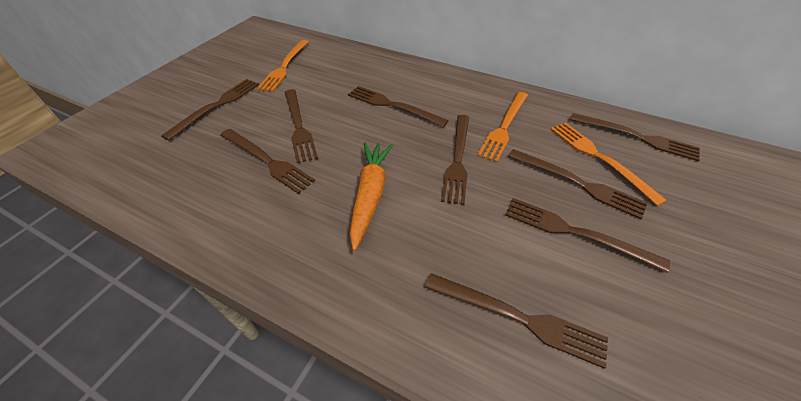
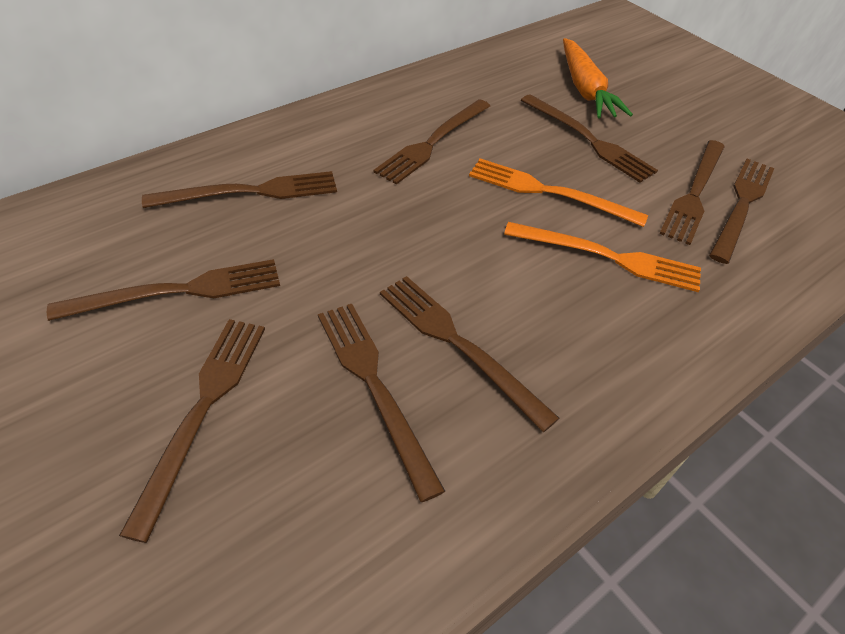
orange fork: 3 -> 2

